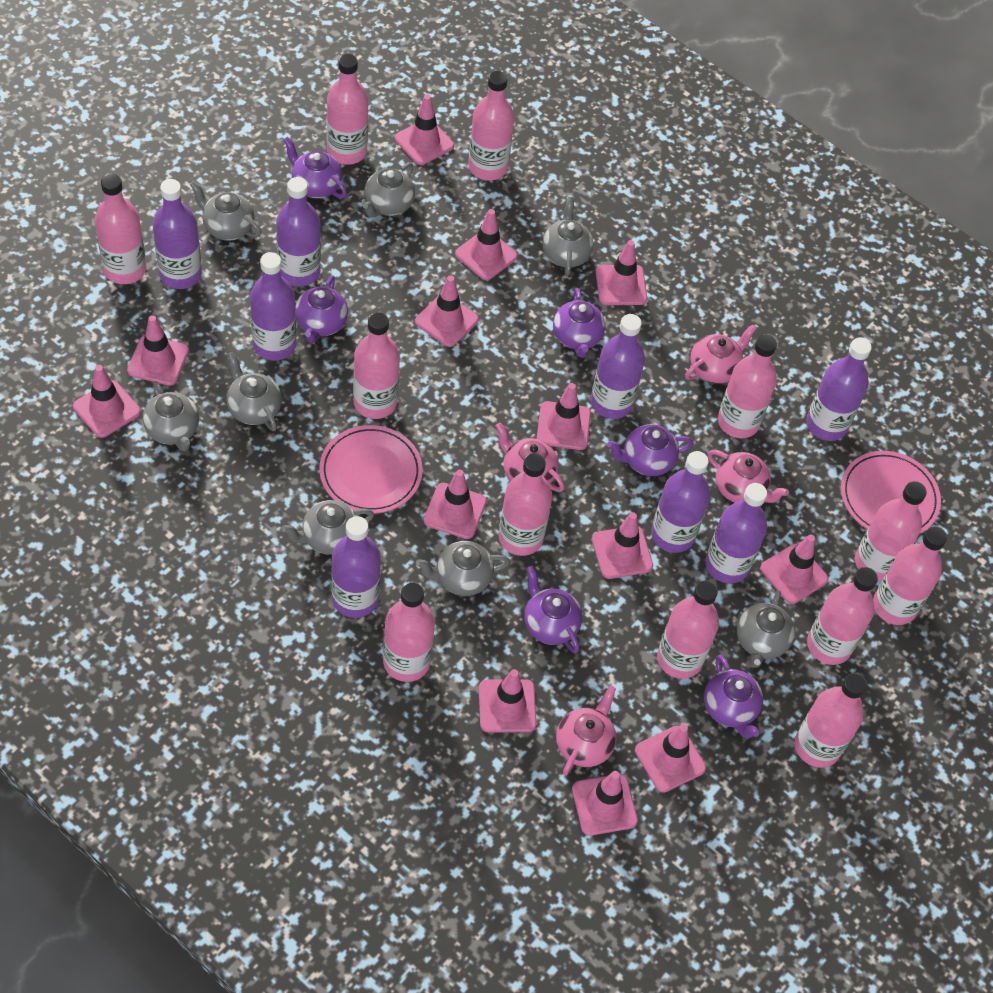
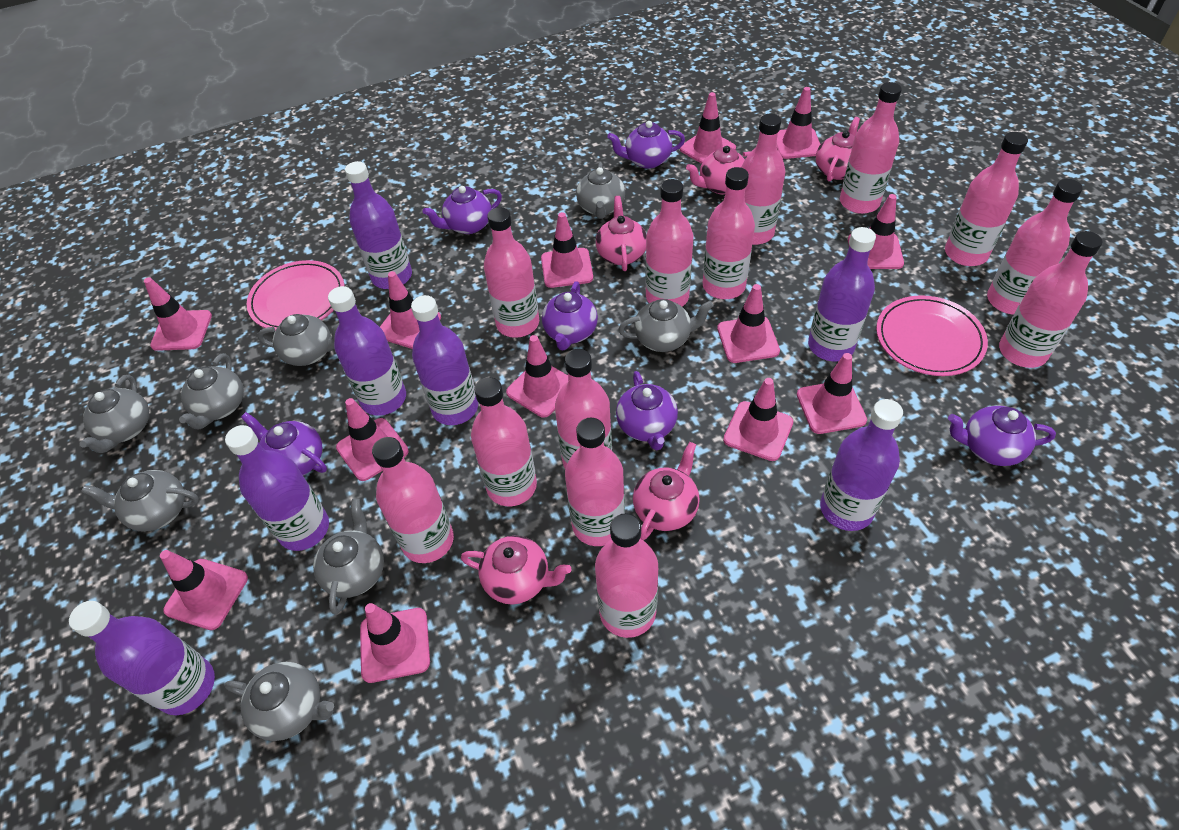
pink bottle: 12 -> 13
pink teapot: 4 -> 5
purple bottle: 8 -> 7

